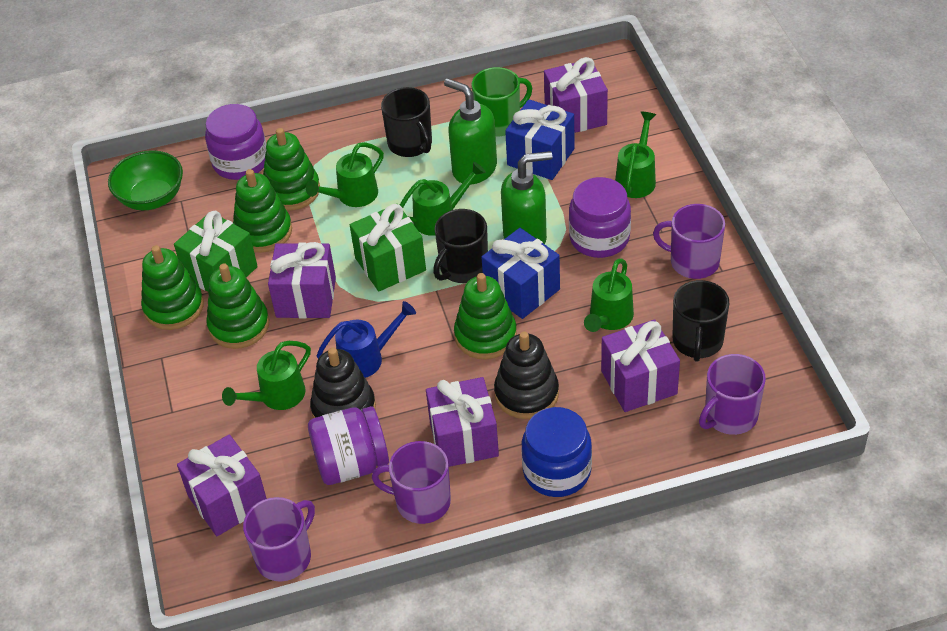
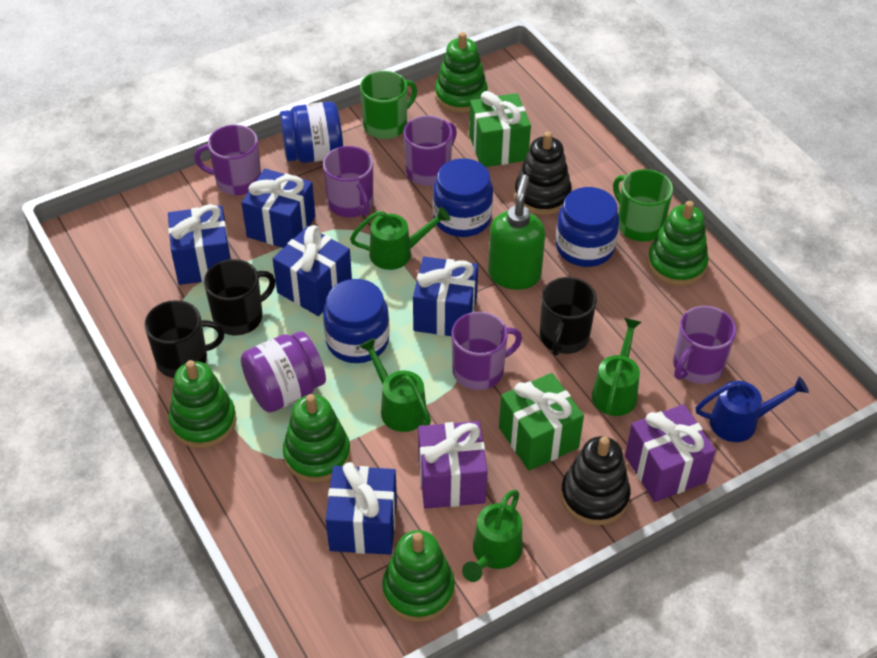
blue gift: 2 -> 5
blue jar: 1 -> 4
green bowl: 1 -> 0
green mug: 1 -> 2
green soap dispenser: 2 -> 1
green watering can: 5 -> 4
purple gift: 5 -> 2
purple jar: 3 -> 1
purple mug: 4 -> 5

